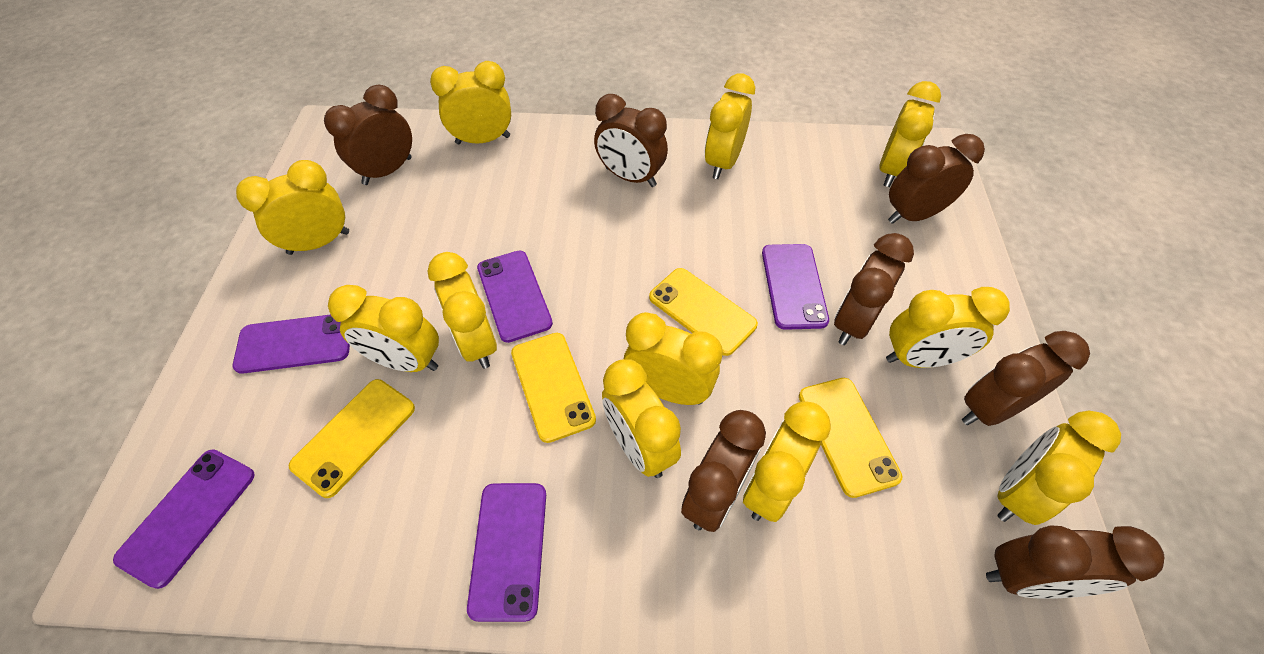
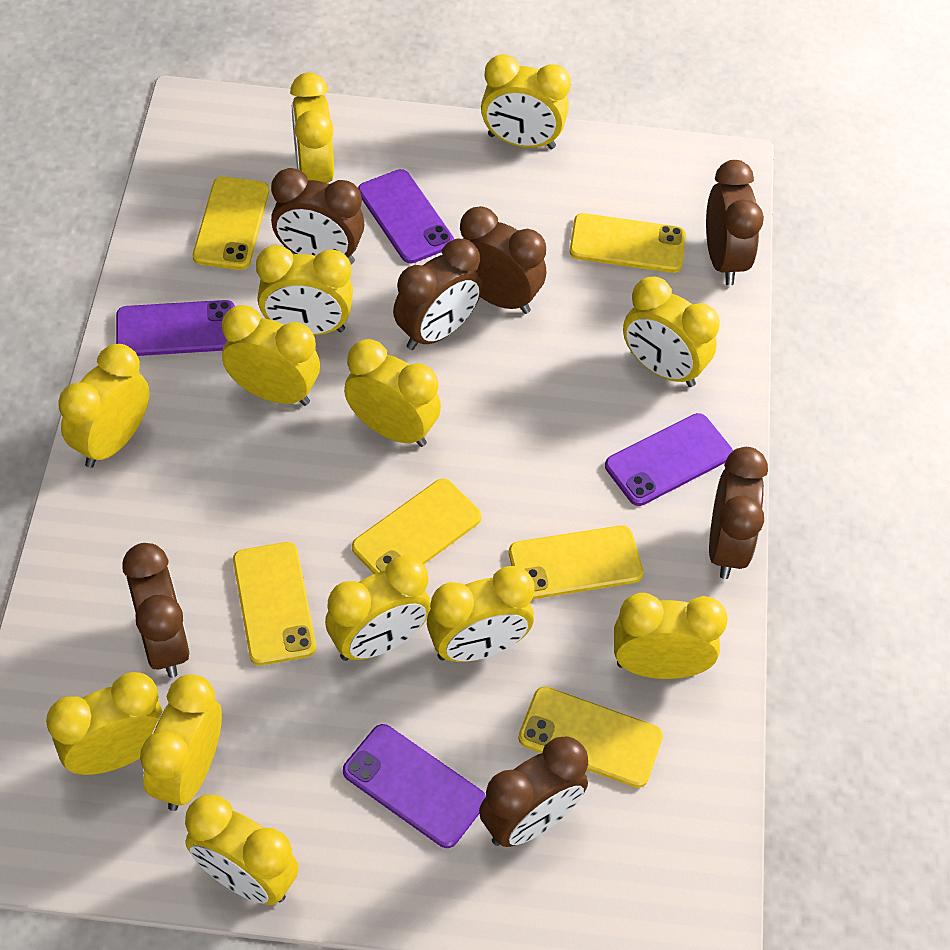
purple phone: 5 -> 4
yellow clock: 11 -> 13
yellow phone: 4 -> 6

